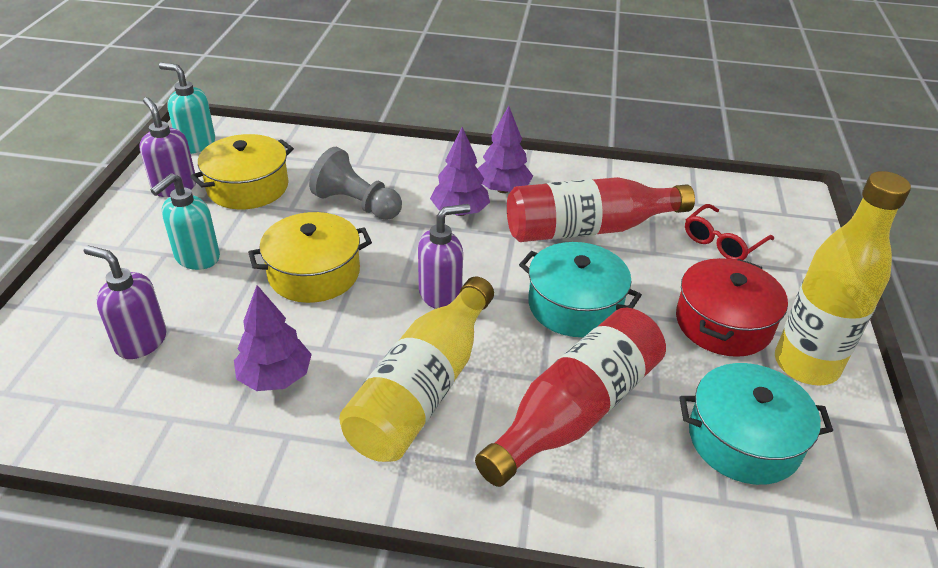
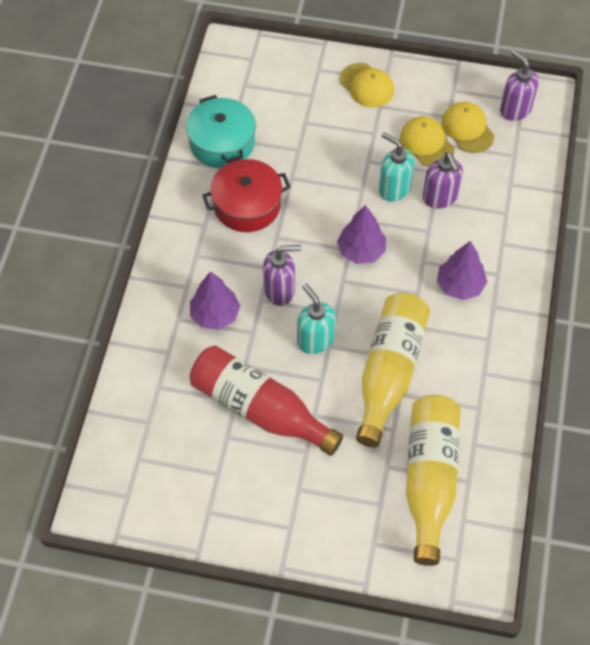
grey pawn: 1 -> 0
red bottle: 2 -> 1
red glasses: 1 -> 0
turquoise pot: 2 -> 1
yellow cap: 0 -> 3
yellow pot: 2 -> 0

